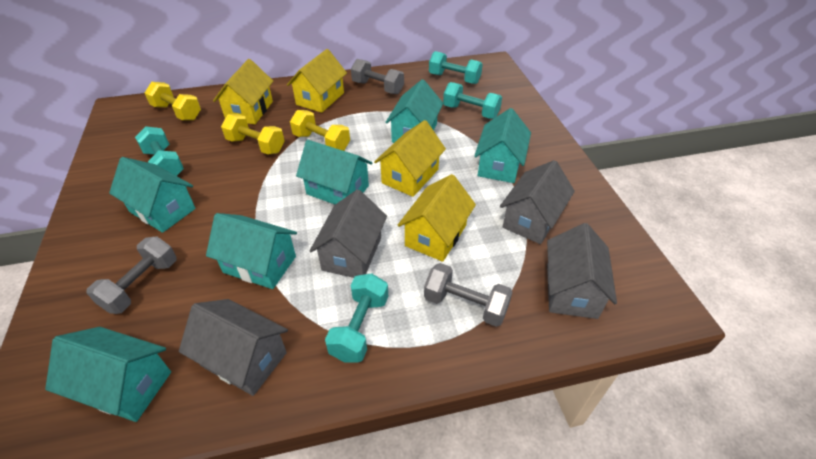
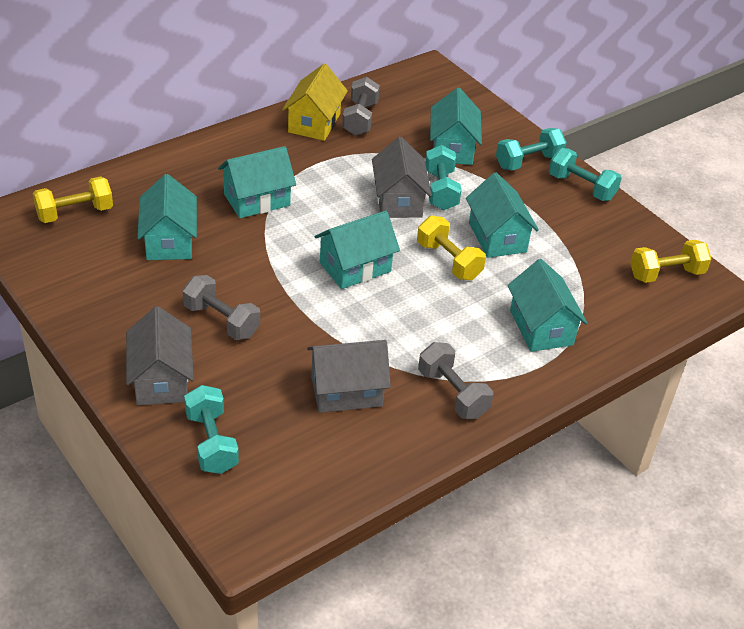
grey house: 4 -> 3
yellow house: 4 -> 1

